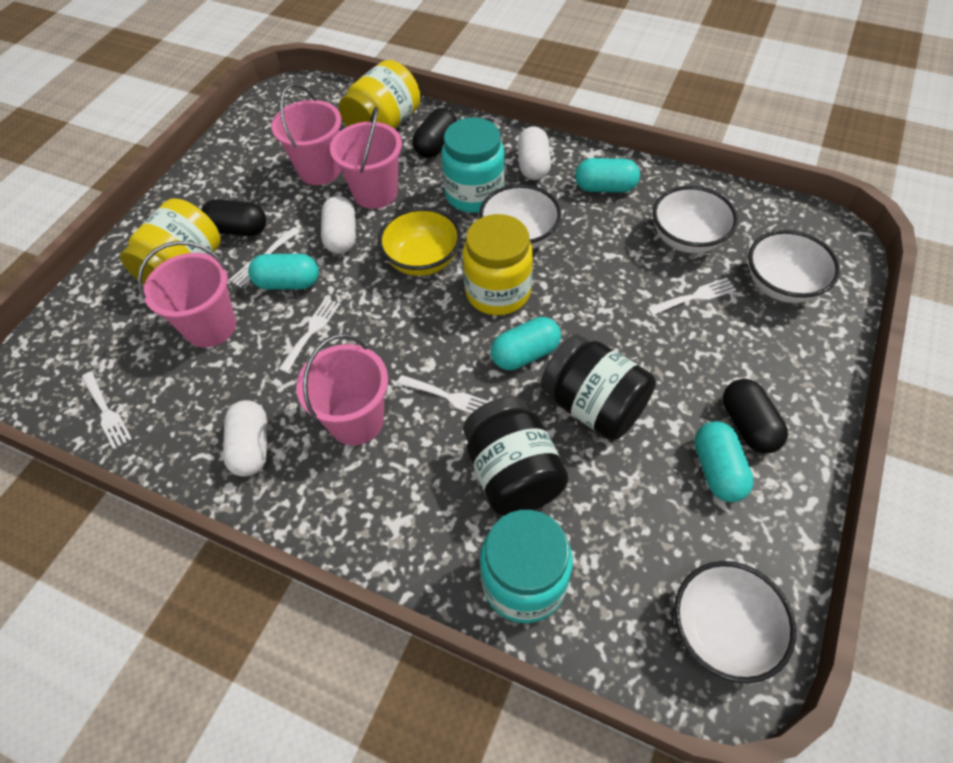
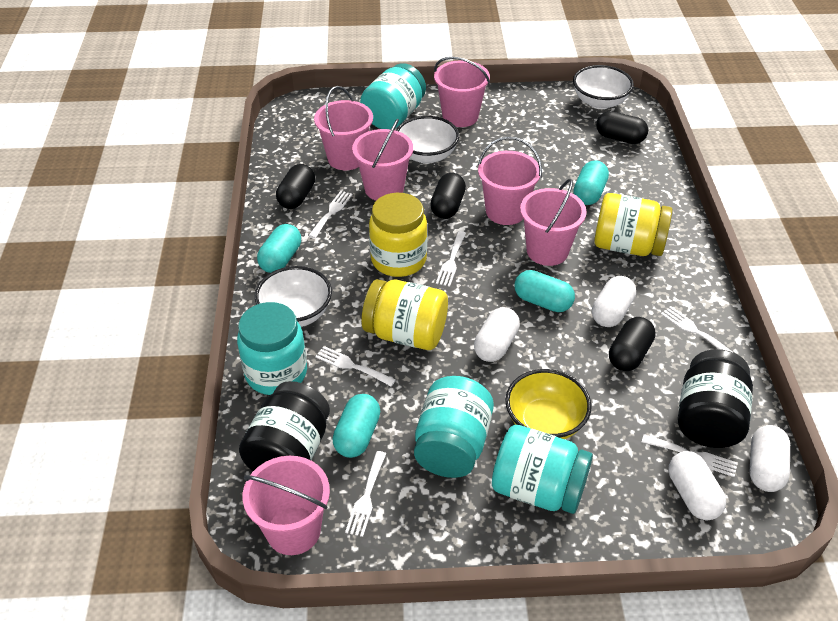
black capsule: 3 -> 4
pink bucket: 4 -> 6
turquoise jar: 2 -> 4
white bowl: 4 -> 3
white capsule: 3 -> 4
white fork: 5 -> 6

